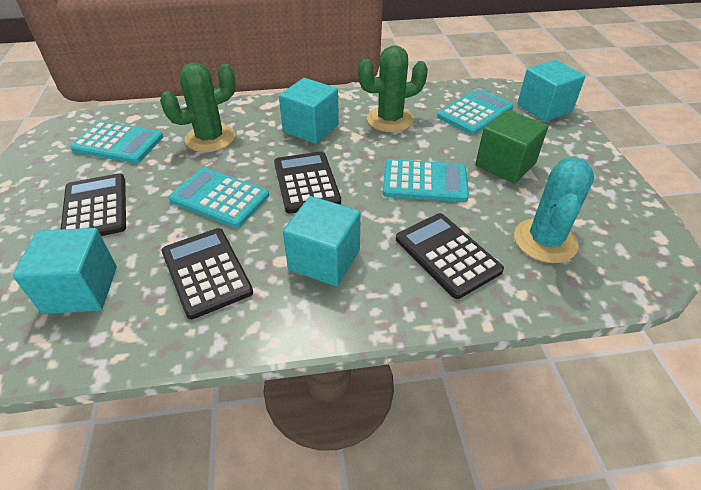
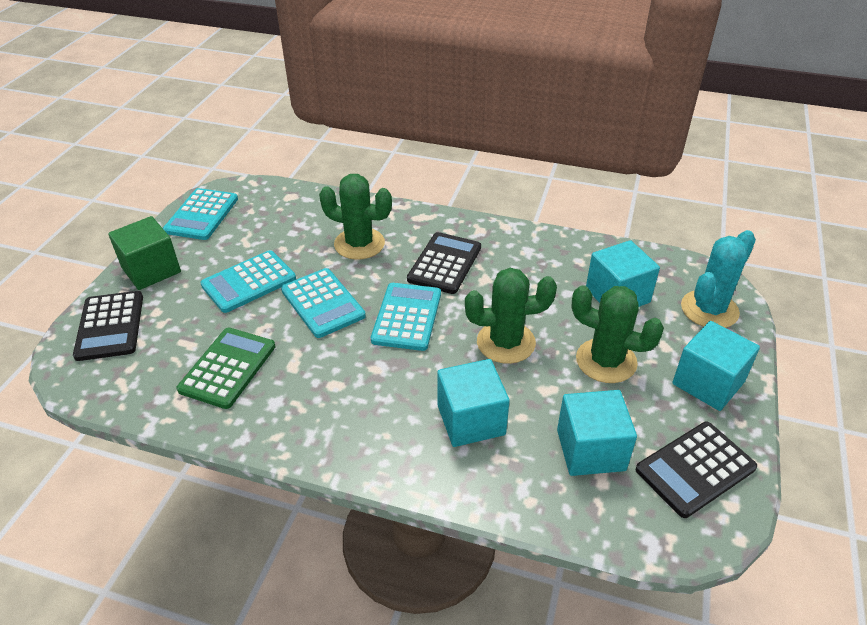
black calculator: 4 -> 3
green cactus: 2 -> 3
green calculator: 0 -> 1

